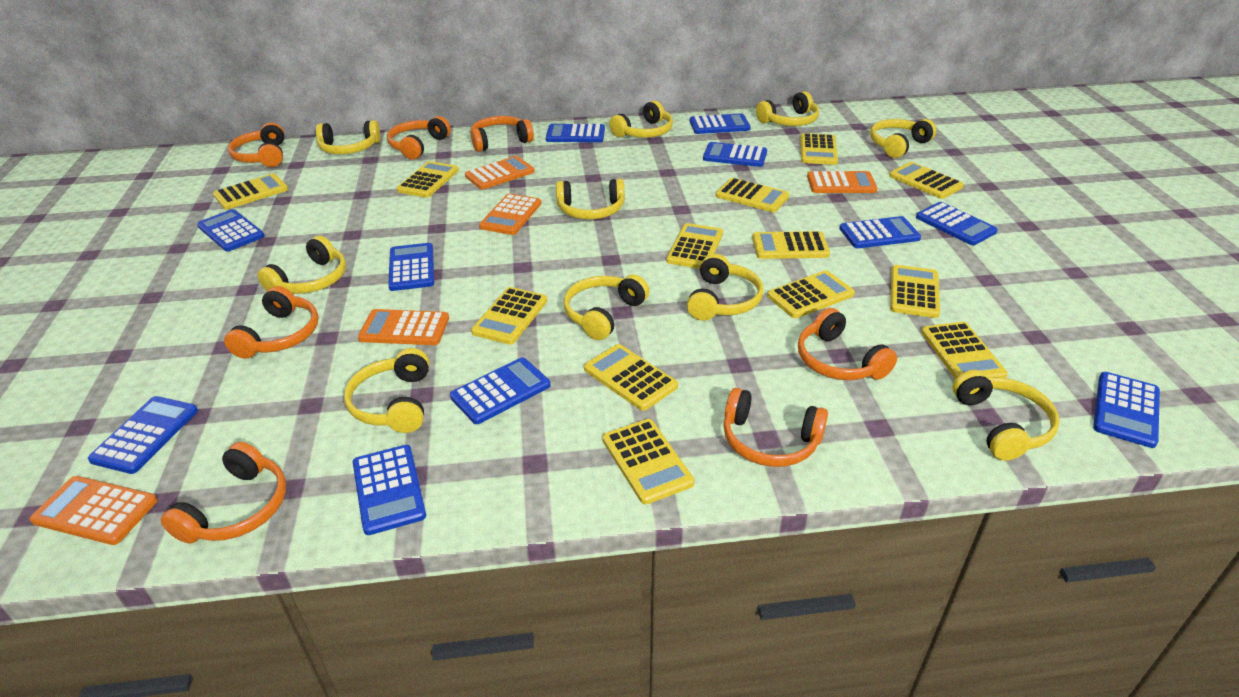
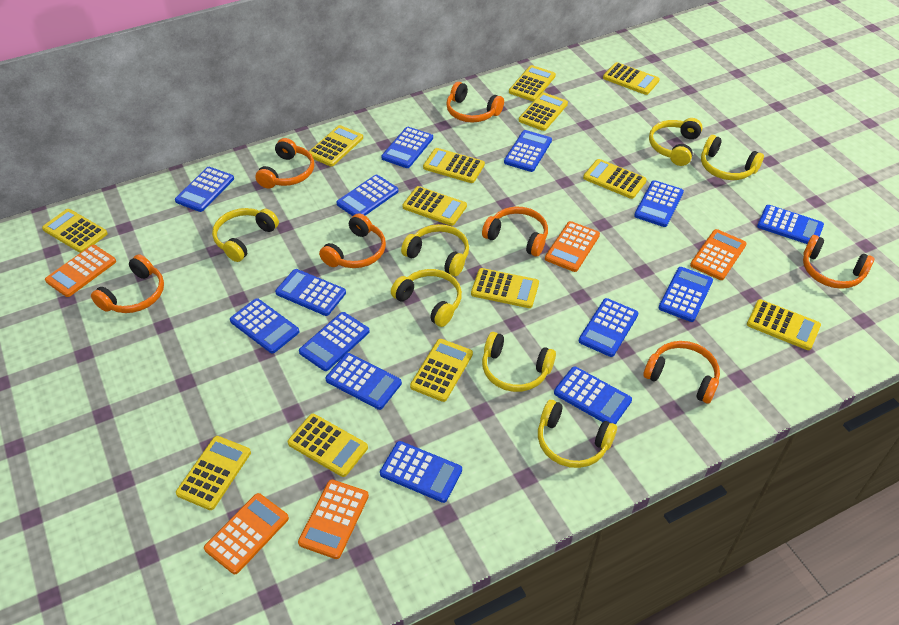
blue calculator: 11 -> 14
yellow headphones: 10 -> 7

